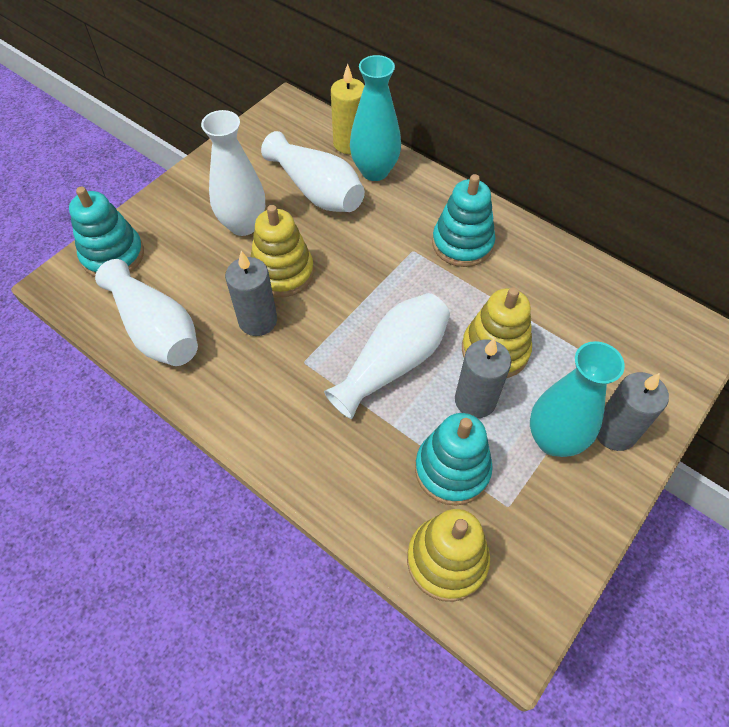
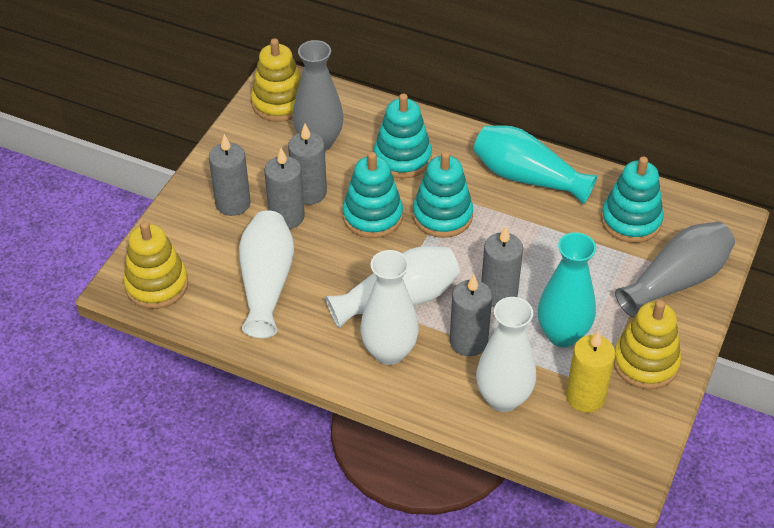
grey candle: 3 -> 5
grey vase: 0 -> 2
turquoise stacking toy: 3 -> 4

